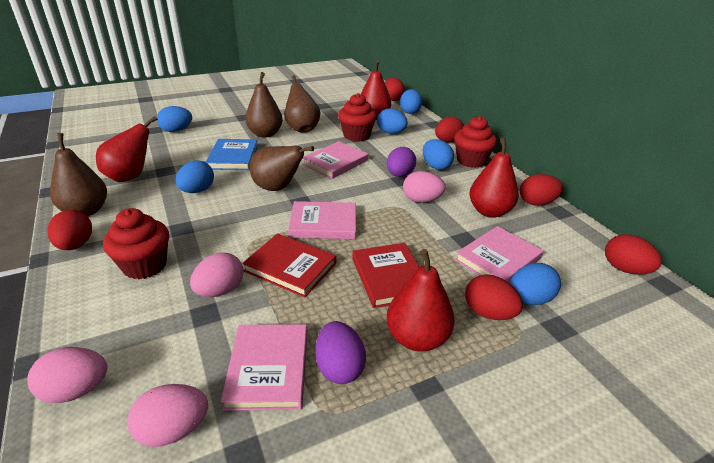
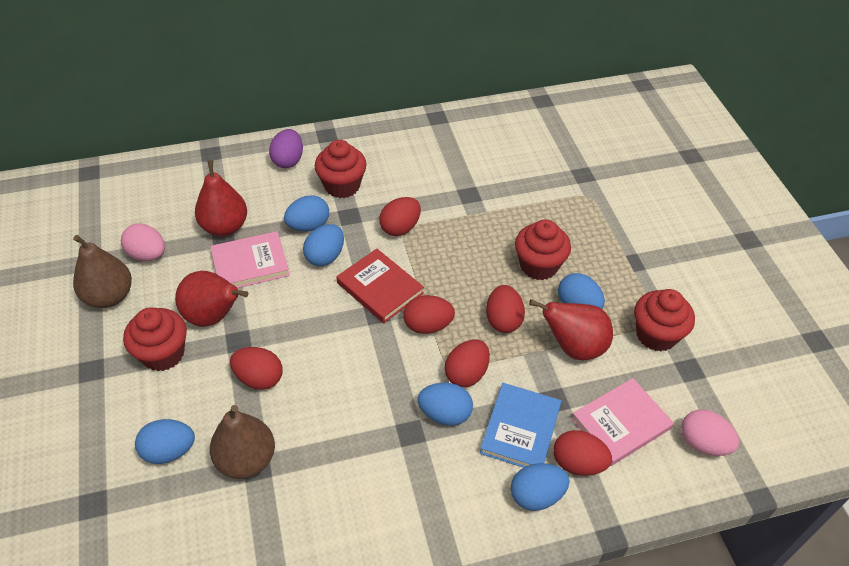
brown pear: 4 -> 2
pink book: 4 -> 2
pink egg: 4 -> 2
purple egg: 2 -> 1
red book: 2 -> 1
red cupcake: 3 -> 4
red pear: 4 -> 3

